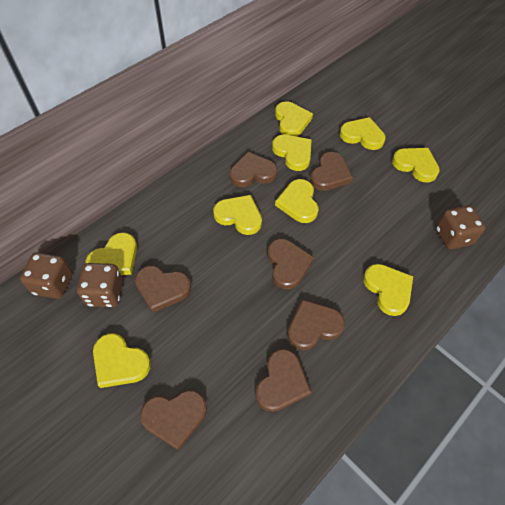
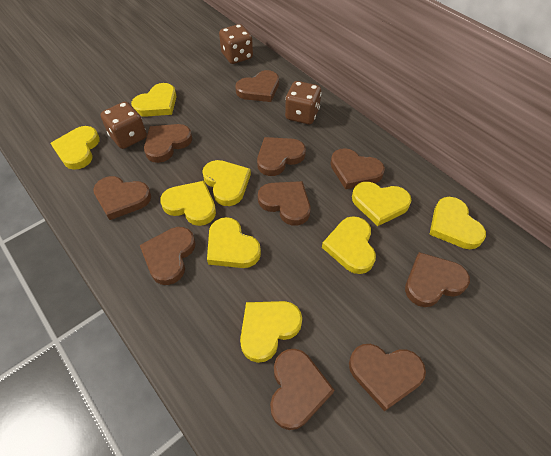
brown heart: 7 -> 10

